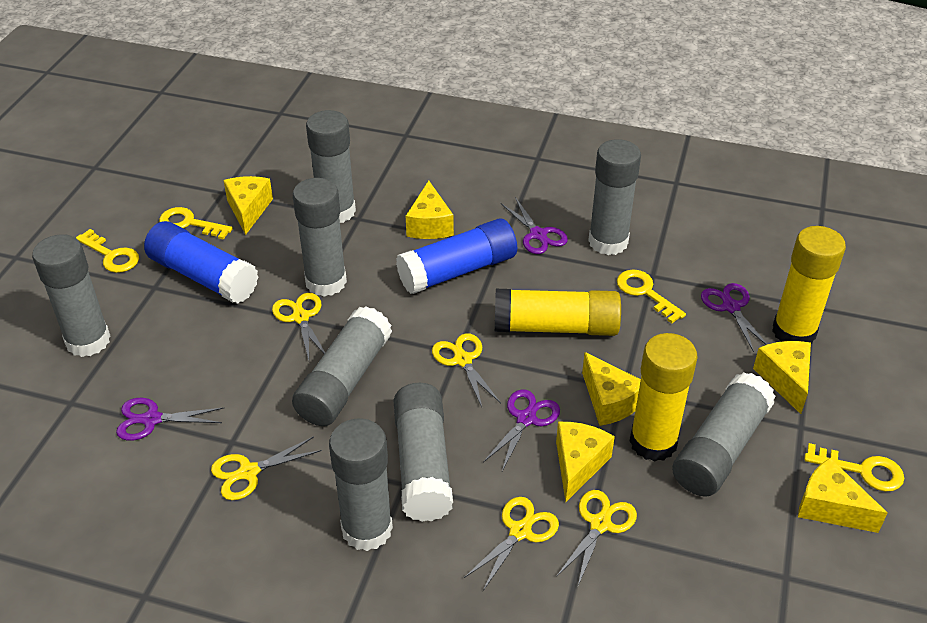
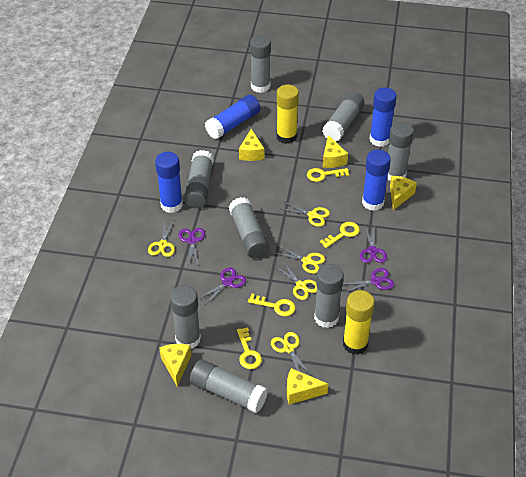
blue glue stick: 2 -> 4
yellow cheese: 6 -> 5
yellow glue stick: 3 -> 2

